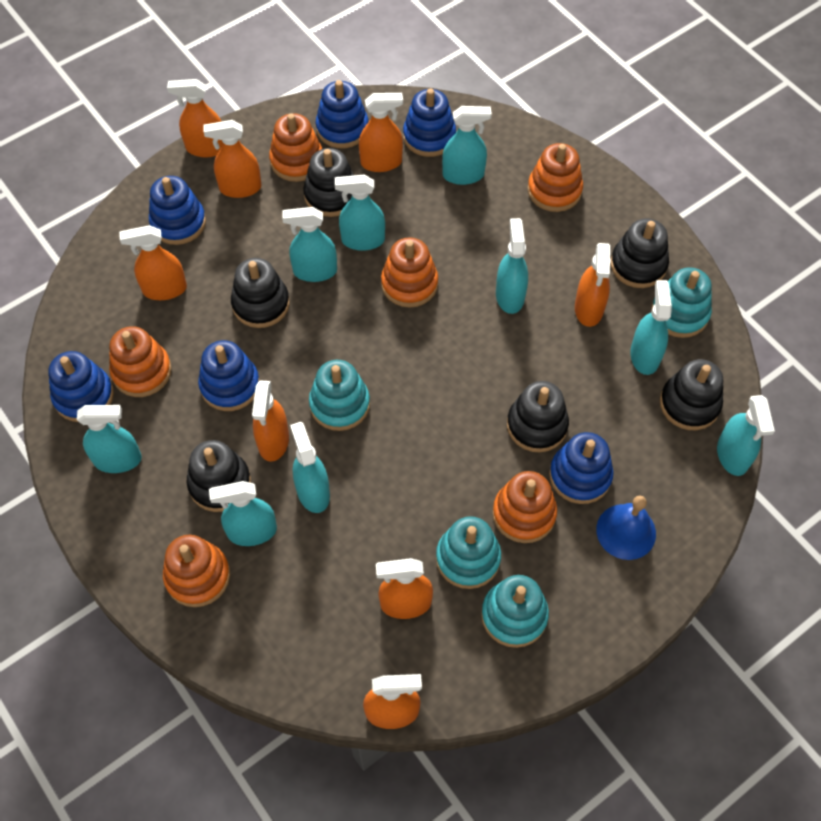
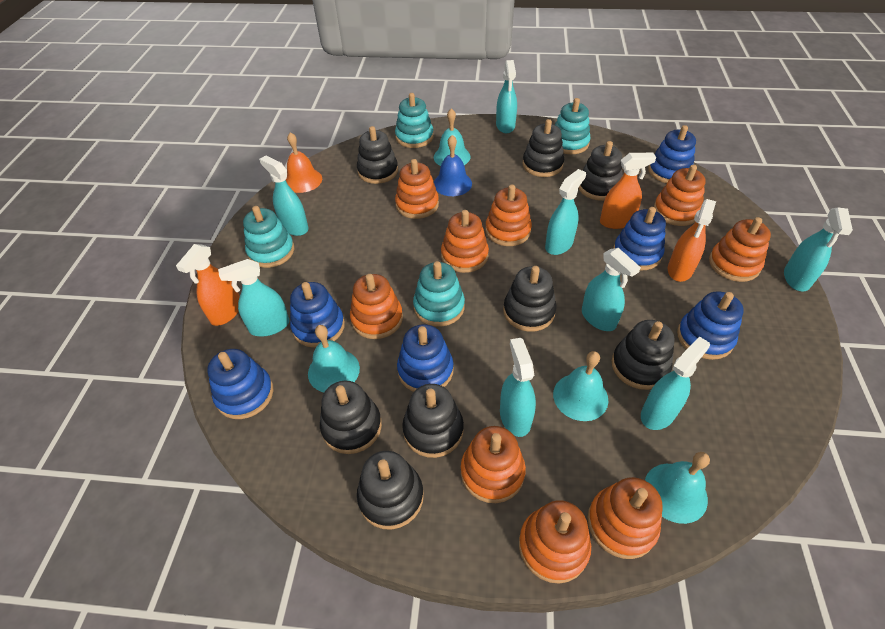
black stacking toy: 6 -> 8
orange bell: 0 -> 1
orange spray bottle: 8 -> 3
orange stacking toy: 6 -> 9
turquoise bell: 0 -> 4
turquoise spray bottle: 9 -> 8

